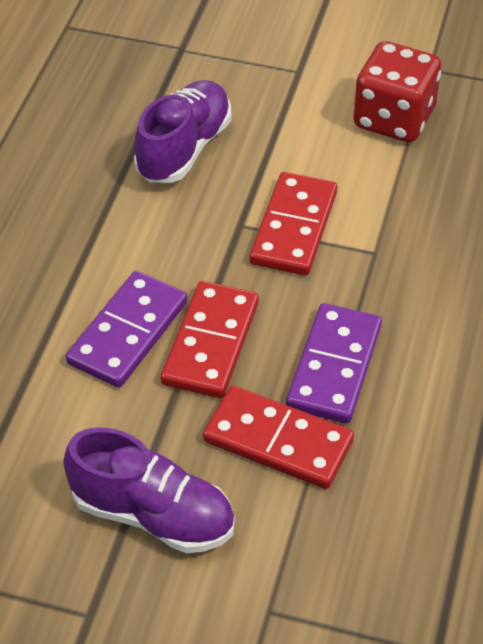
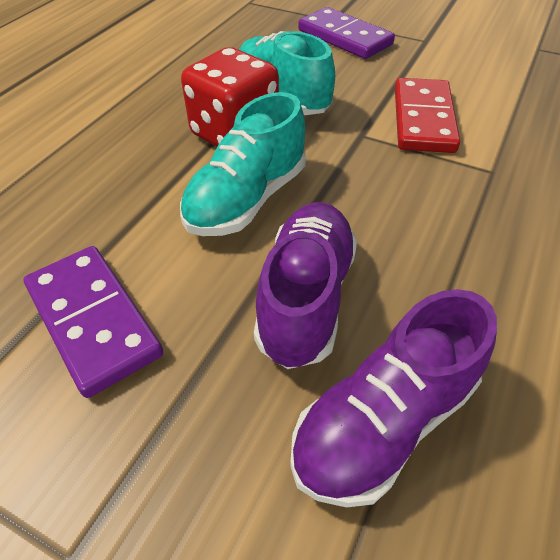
red domino: 3 -> 1
turquoise shoe: 0 -> 2

